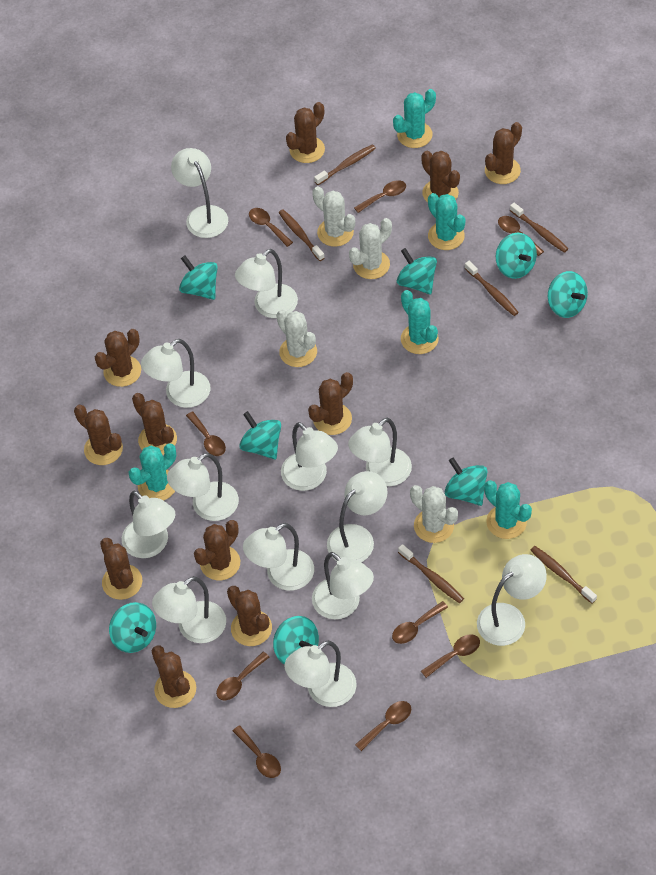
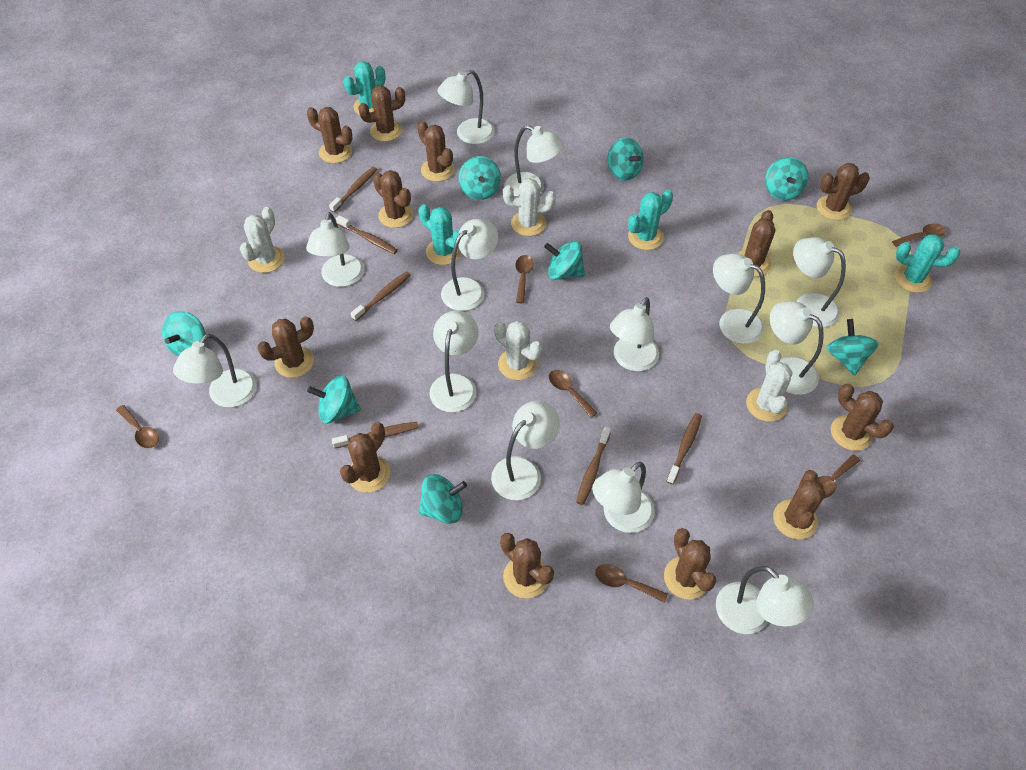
brown cactus: 11 -> 12
brown spoon: 9 -> 6
turquoise cactus: 5 -> 4

